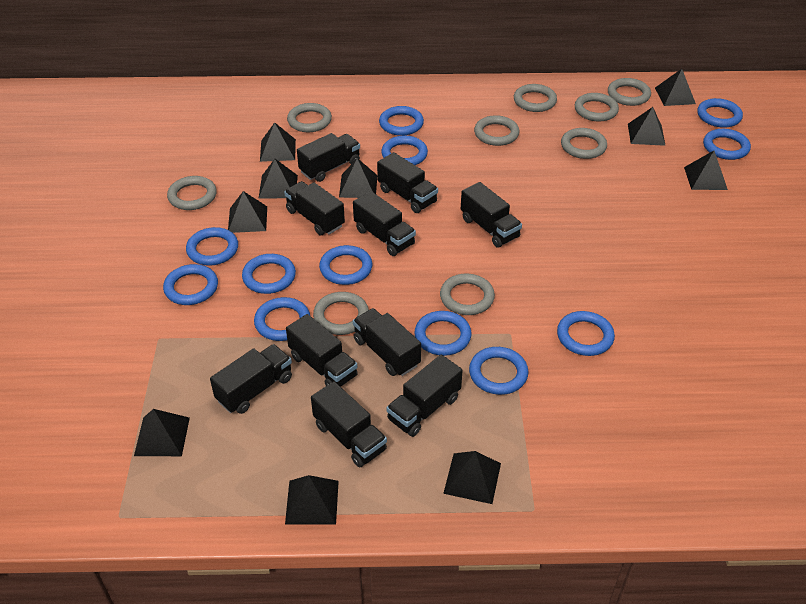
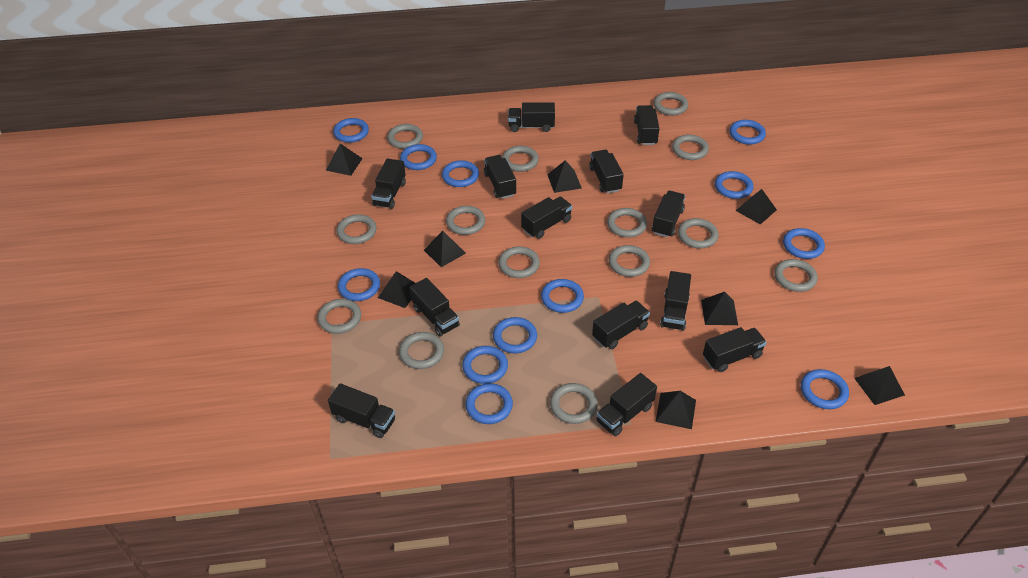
black pyramid: 10 -> 8
black truck: 10 -> 13
grey ring: 9 -> 14

